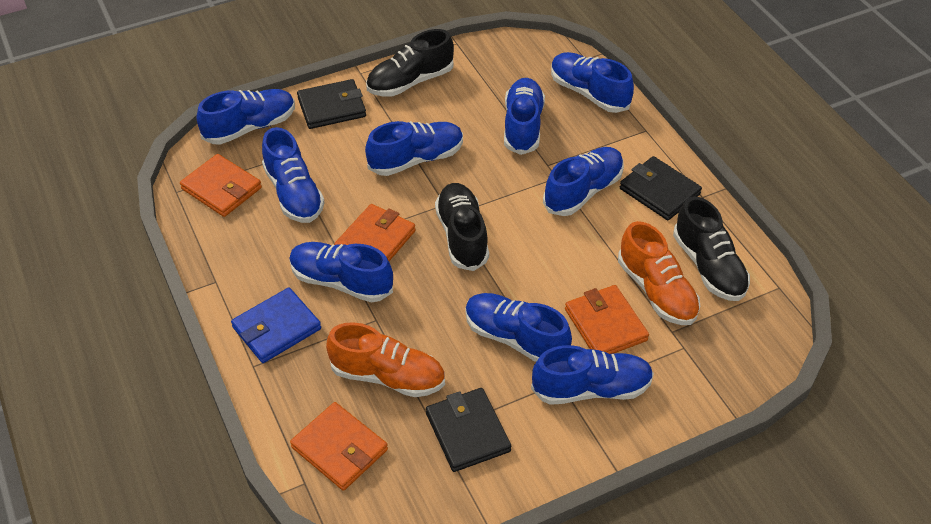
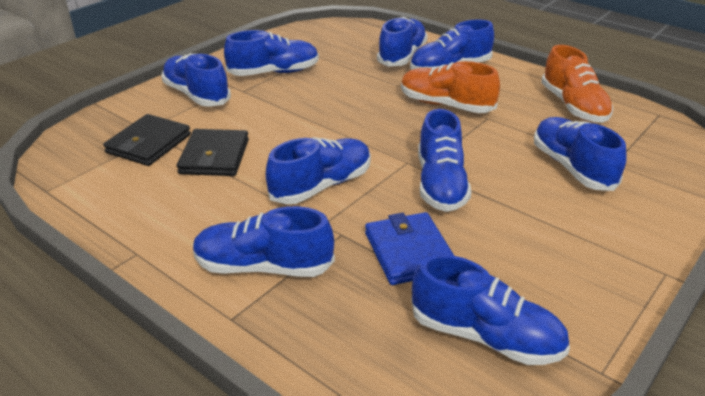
black shoe: 3 -> 0
black wallet: 3 -> 2
orange wallet: 4 -> 0

